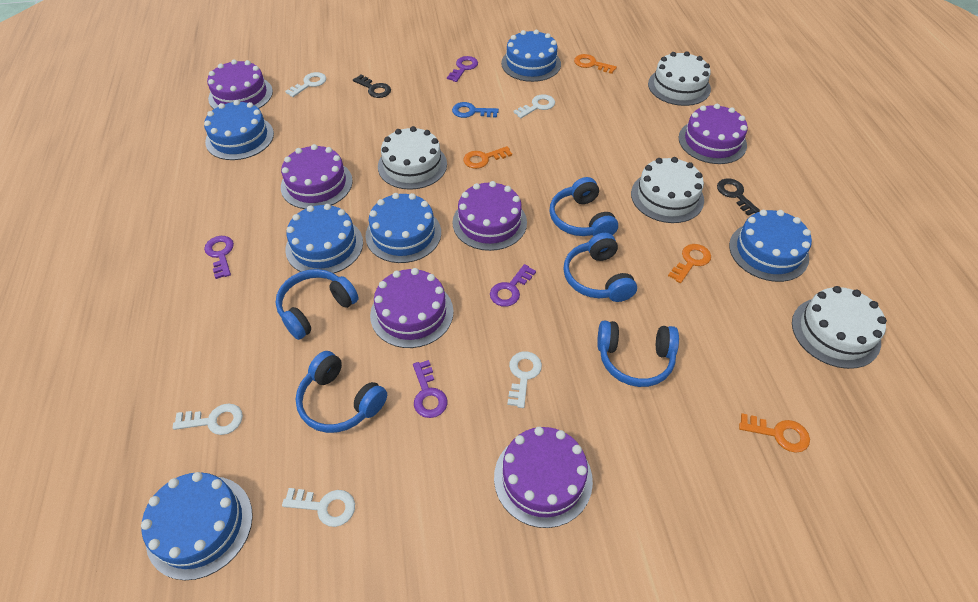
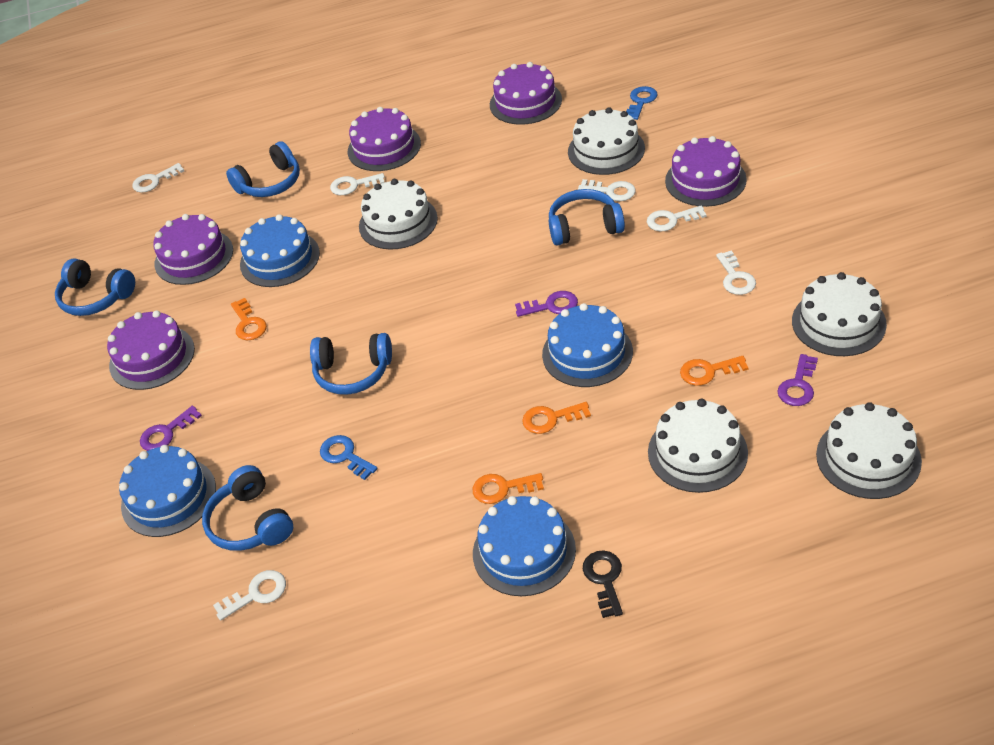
black key: 2 -> 1
blue cake: 6 -> 4
blue key: 1 -> 2
purple cake: 6 -> 5
purple key: 4 -> 3
white cake: 4 -> 5
white key: 5 -> 6

